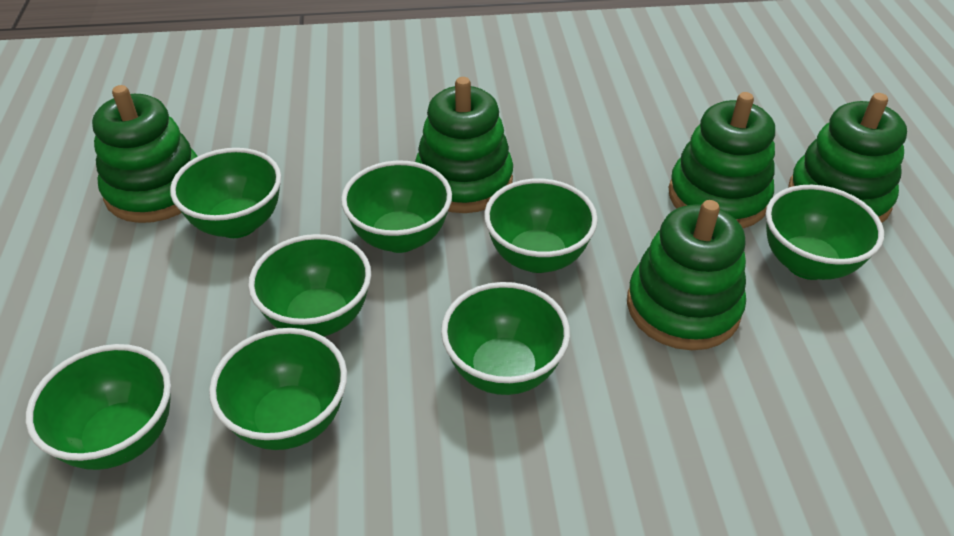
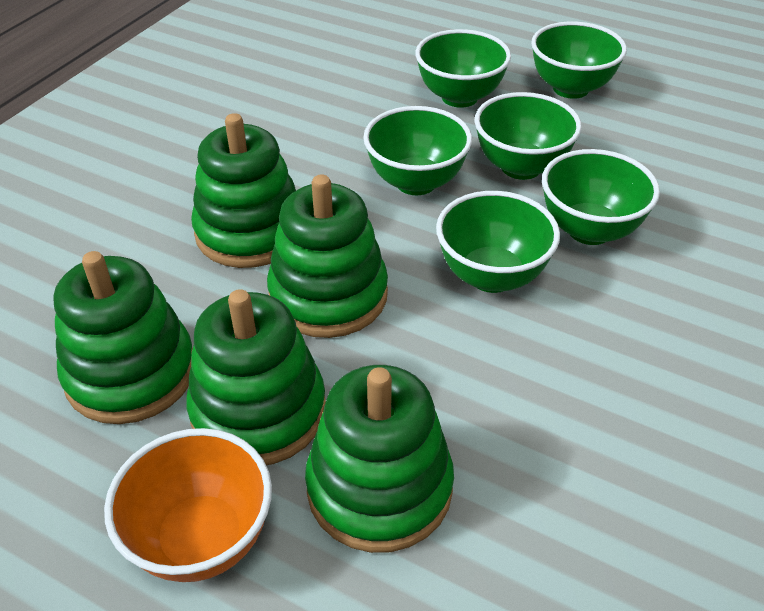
green bowl: 8 -> 6
orange bowl: 0 -> 1

